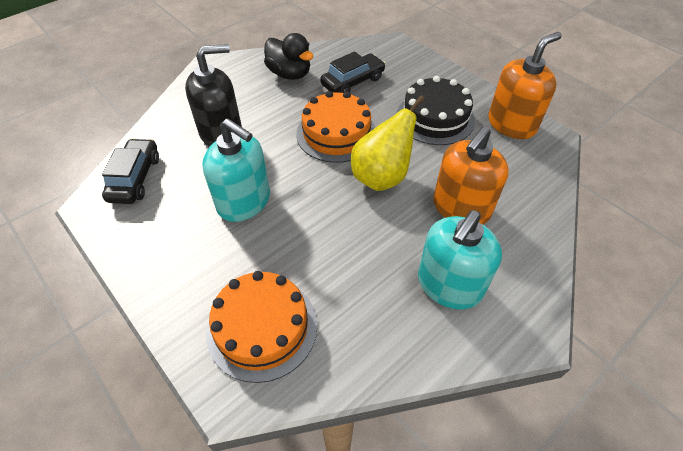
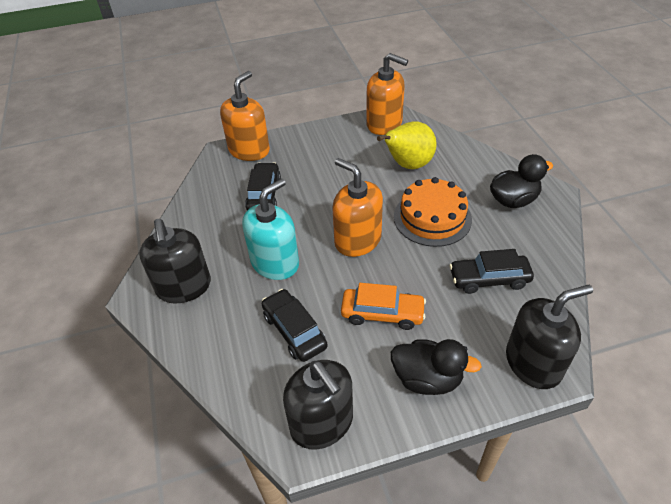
black cake: 1 -> 0
black car: 2 -> 3
black duck: 1 -> 2
black soap dispenser: 1 -> 3
orange cake: 2 -> 1
orange car: 0 -> 1
orange soap dispenser: 2 -> 3
turquoise soap dispenser: 2 -> 1

